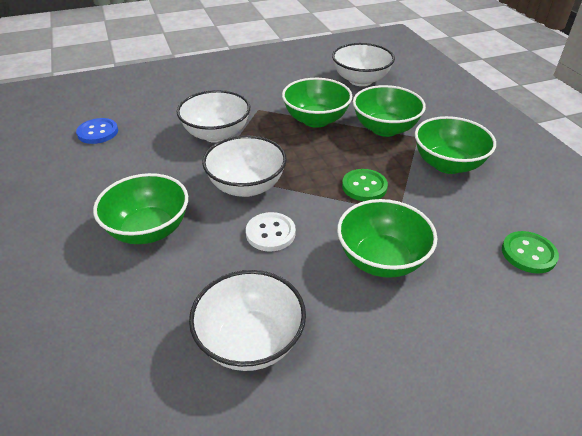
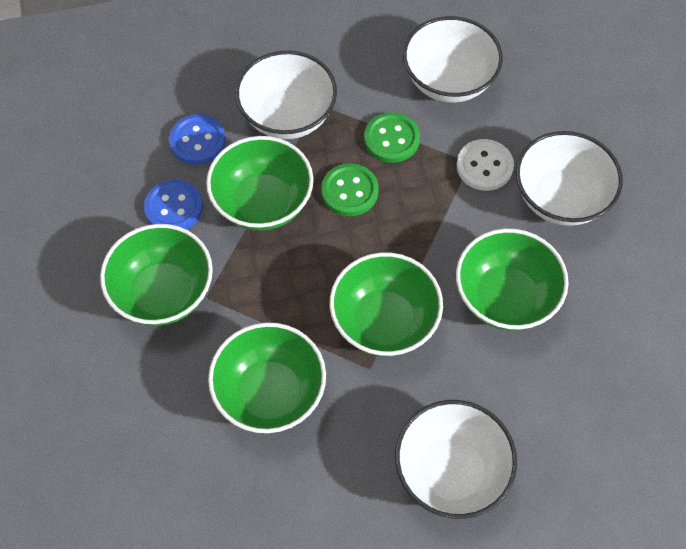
blue button: 1 -> 2

